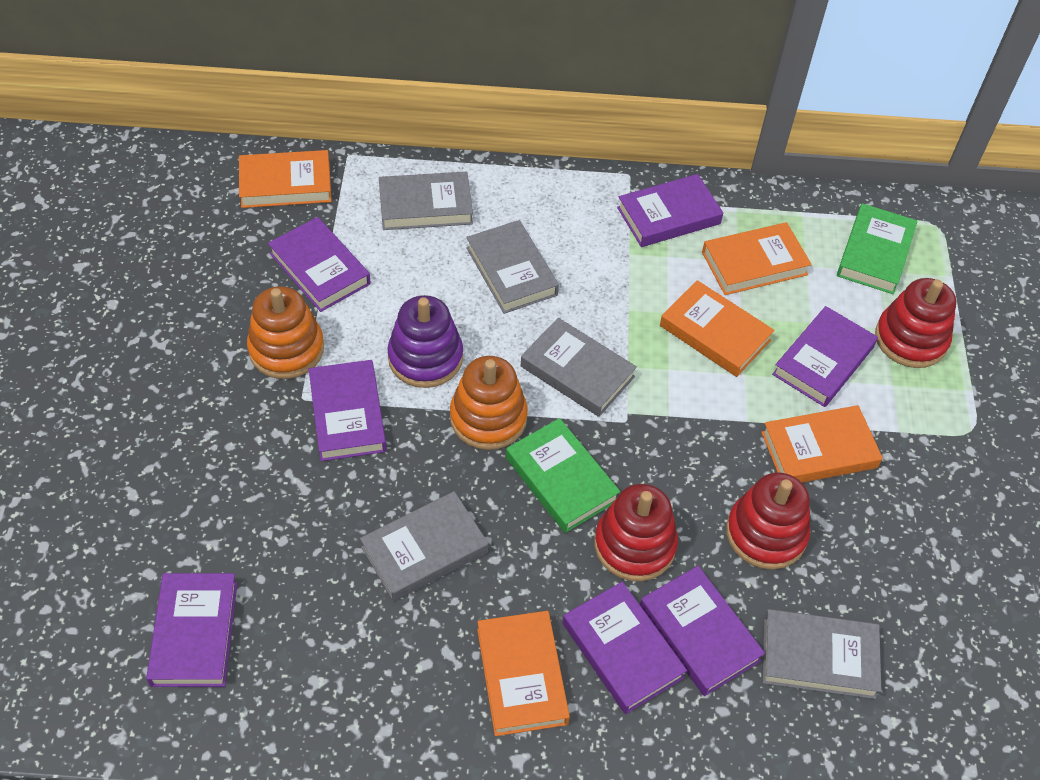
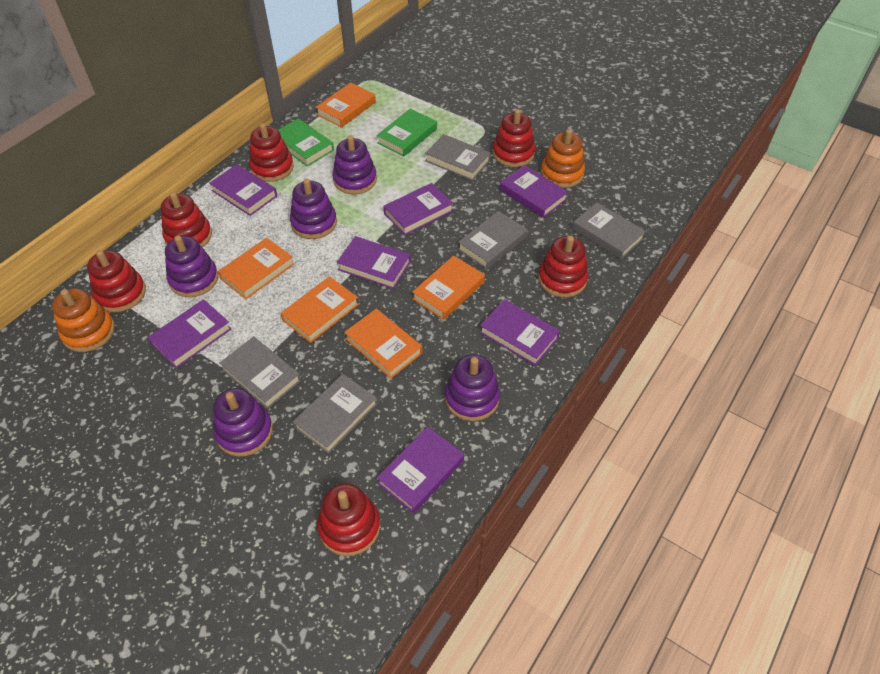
purple stacking toy: 1 -> 5
red stacking toy: 3 -> 6

